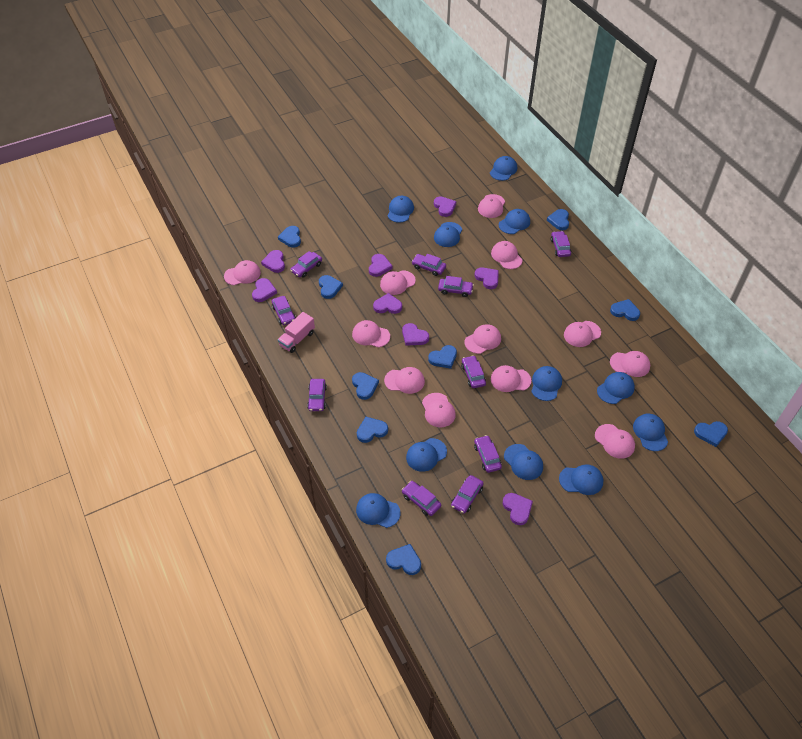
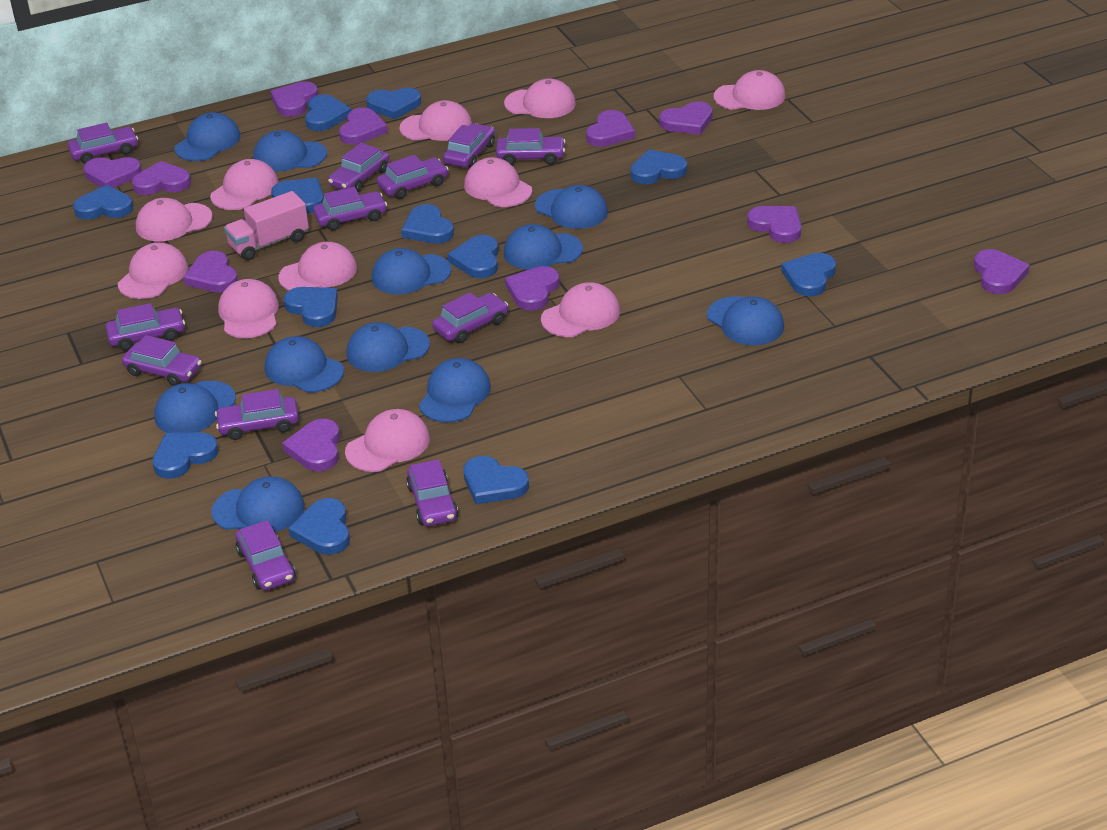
blue heart: 9 -> 12
pink cap: 12 -> 11
purple car: 10 -> 12
purple heart: 8 -> 11

